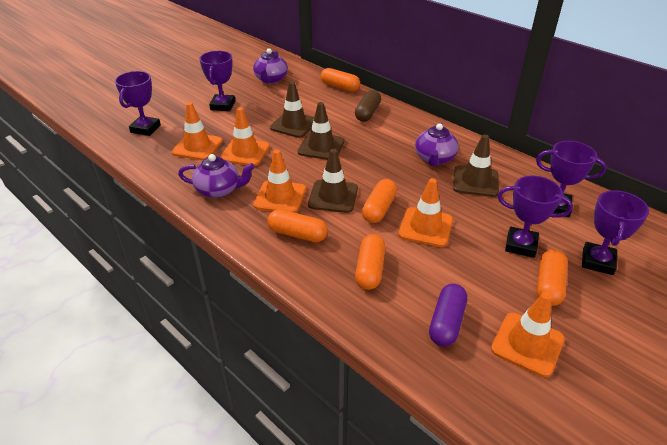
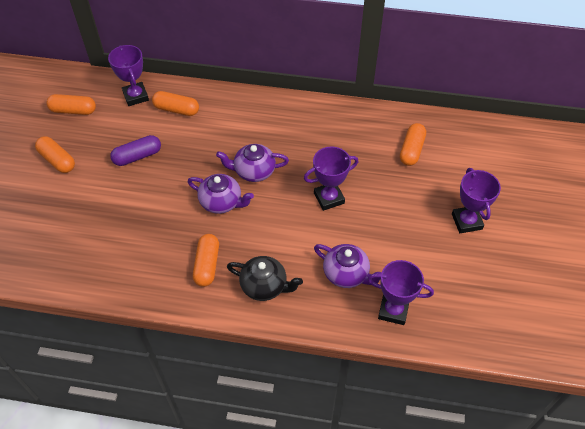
black teapot: 0 -> 1
brown capsule: 1 -> 0
brown traffic cone: 4 -> 0
orange traffic cone: 5 -> 0
purple trophy: 5 -> 4

